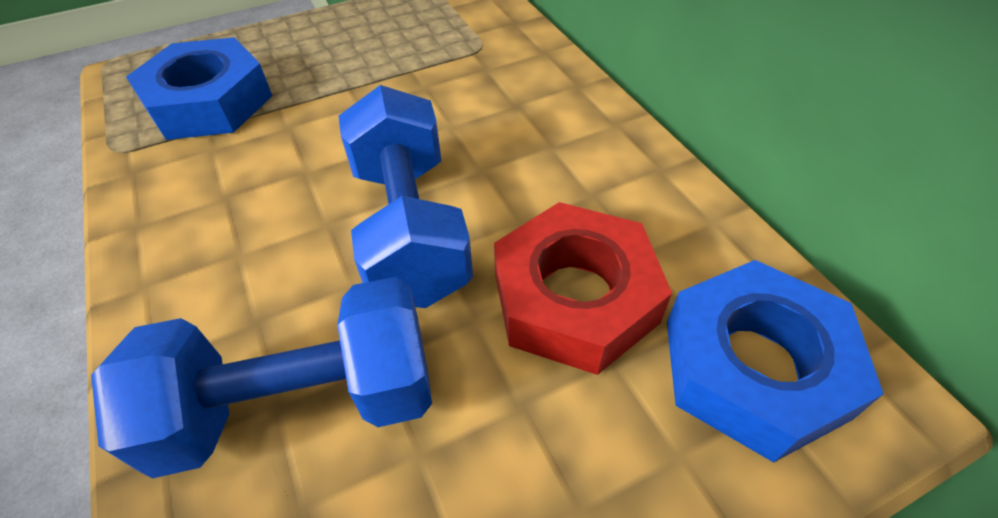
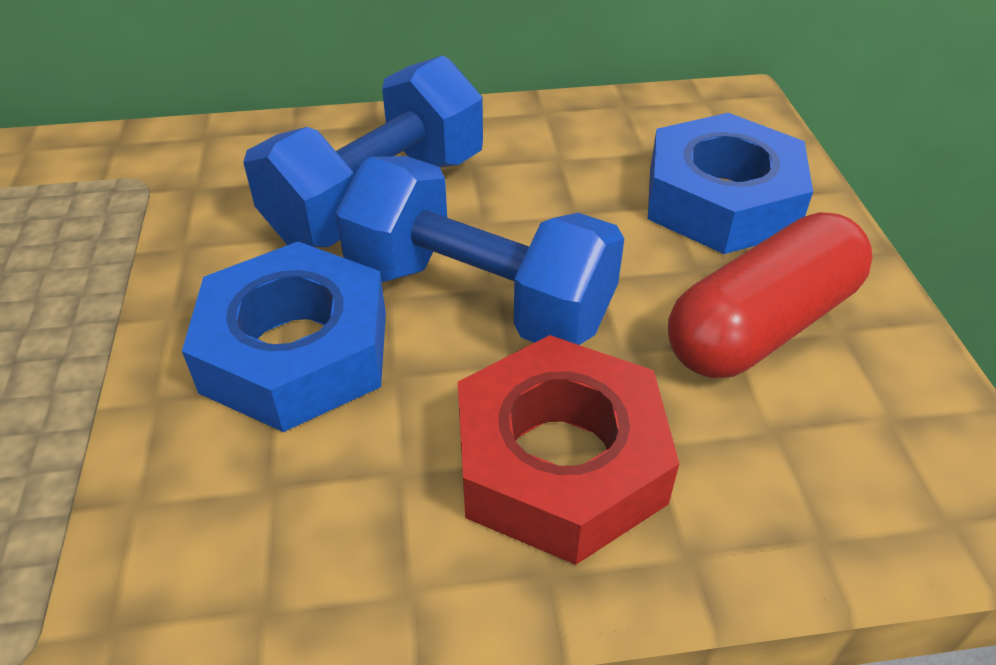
red capsule: 0 -> 1

